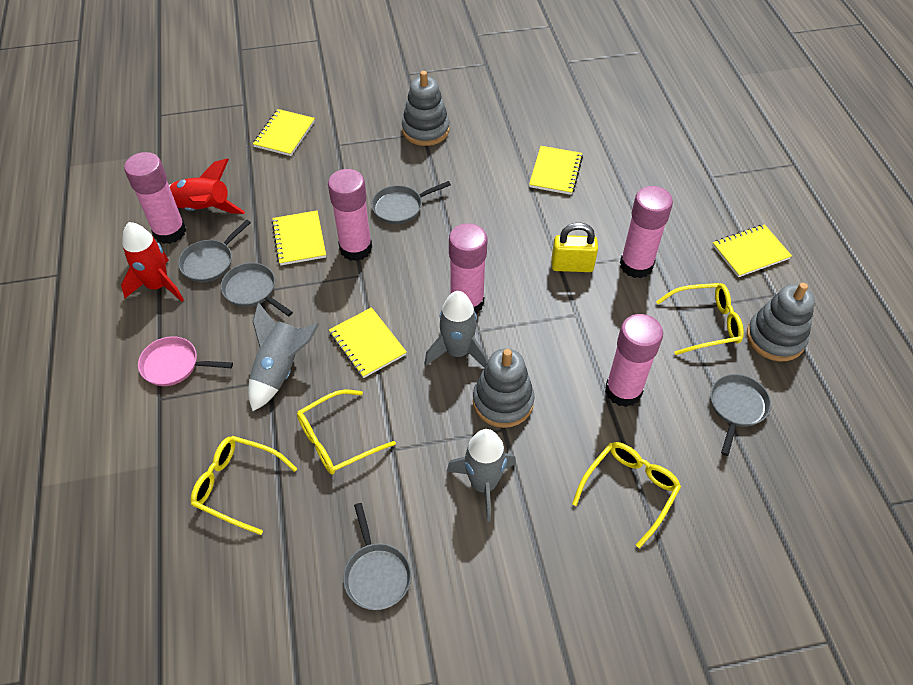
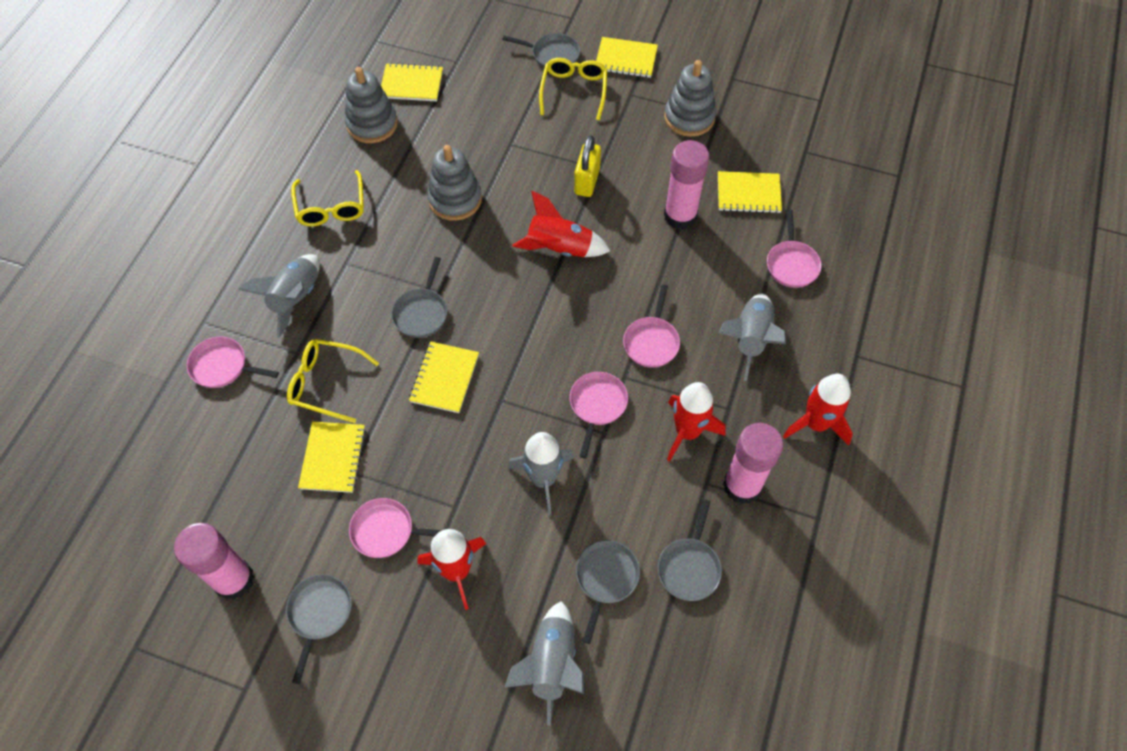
grey rocket: 3 -> 4
pink glue stick: 5 -> 3
pink pan: 1 -> 5
red rocket: 2 -> 4
yellow glasses: 4 -> 3

